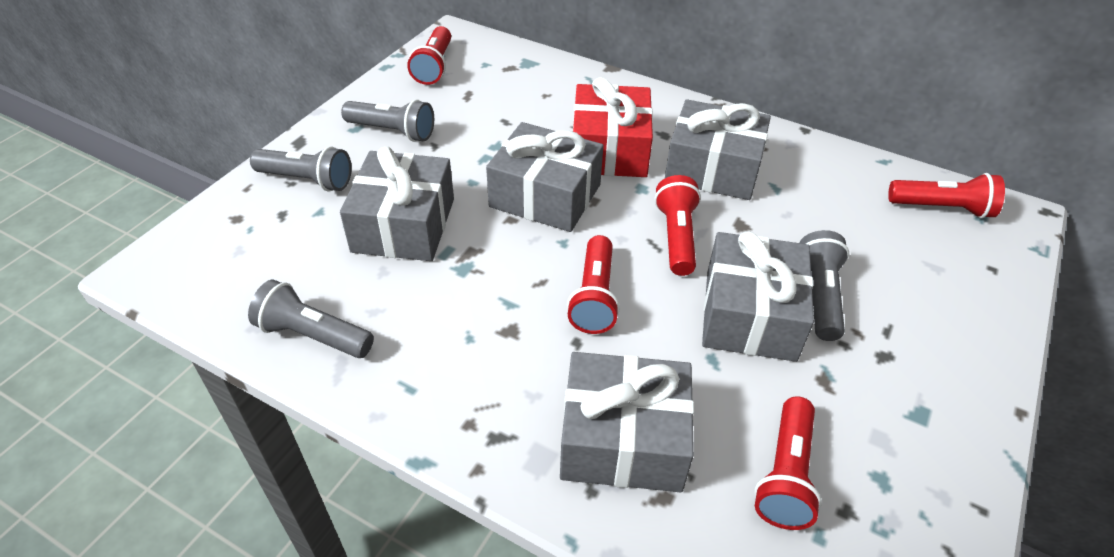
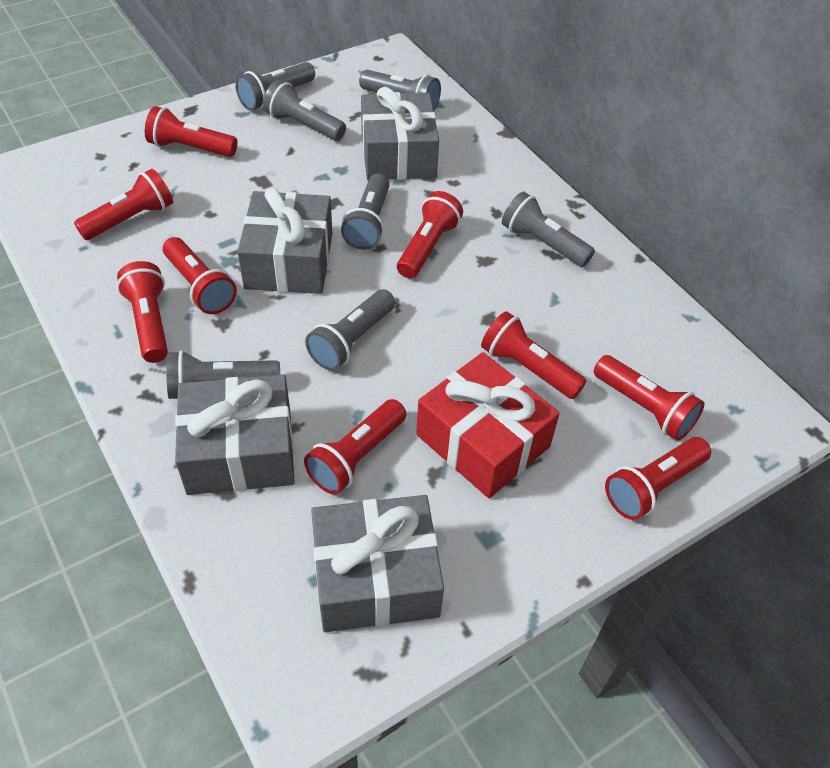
grey flashlight: 4 -> 7
grey gift: 5 -> 4
red flashlight: 5 -> 9

